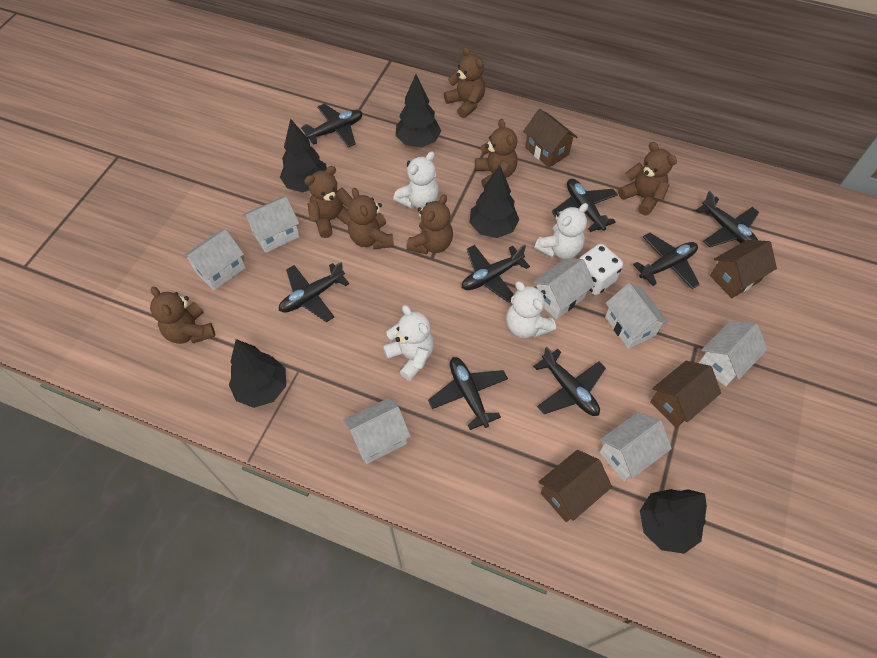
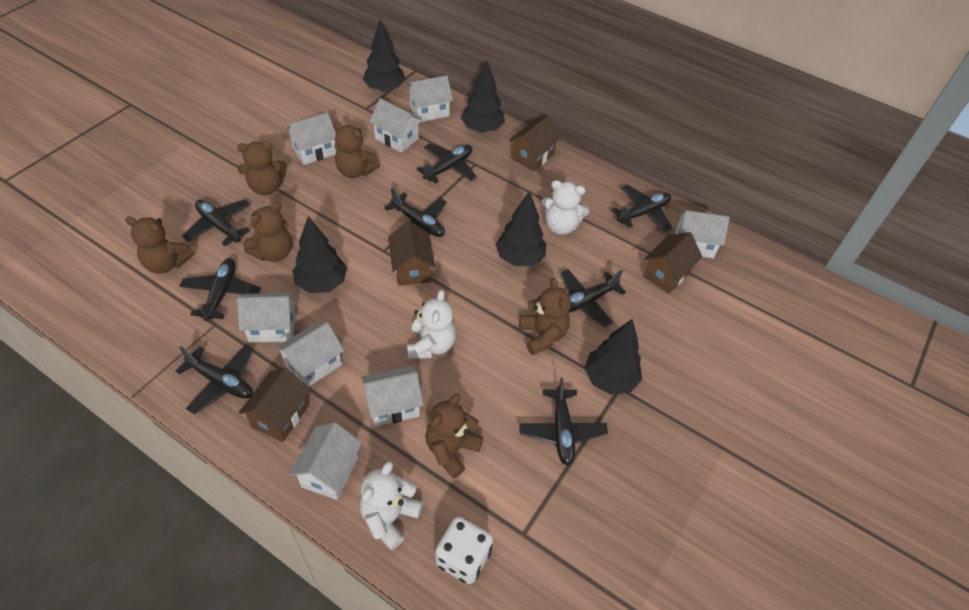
brown teddy bear: 7 -> 6
white house: 7 -> 8
white teddy bear: 4 -> 3

